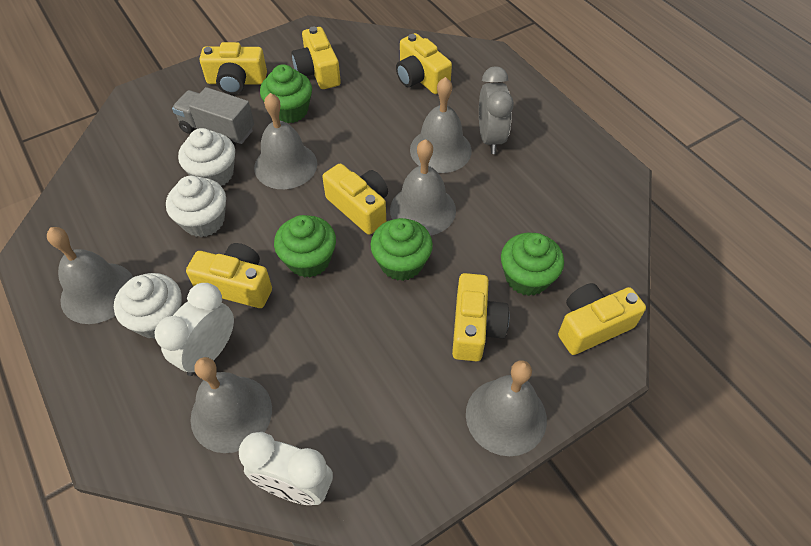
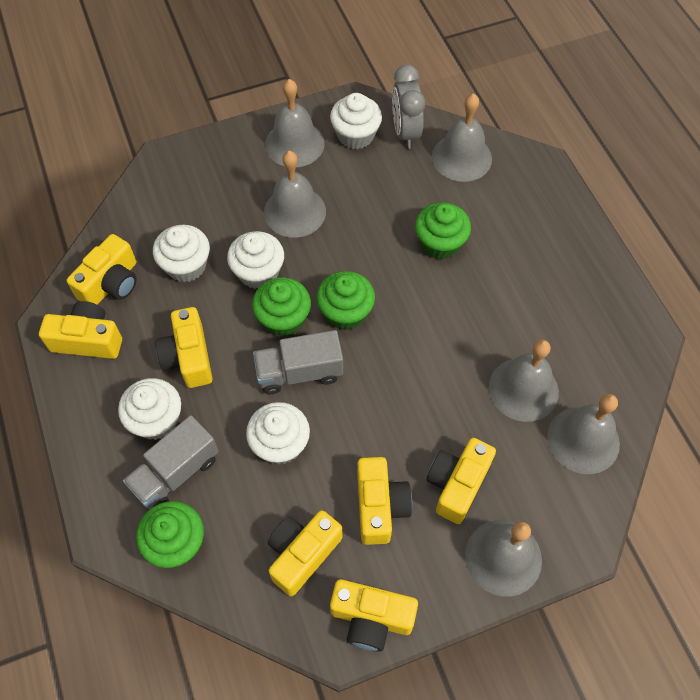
grey truck: 1 -> 2
white clock: 2 -> 0
white cupcake: 3 -> 5

